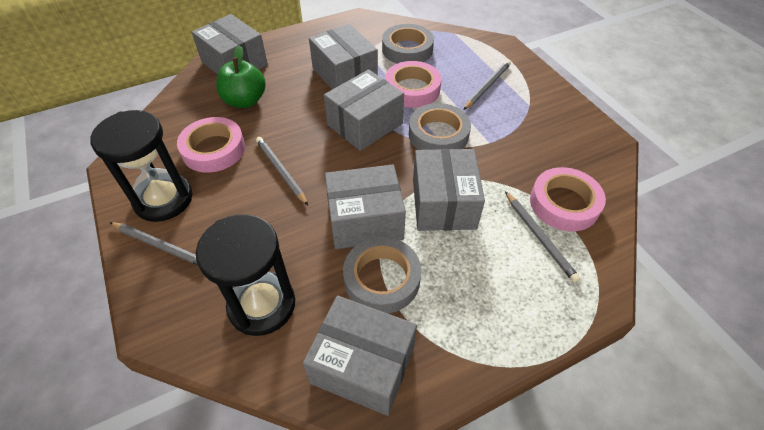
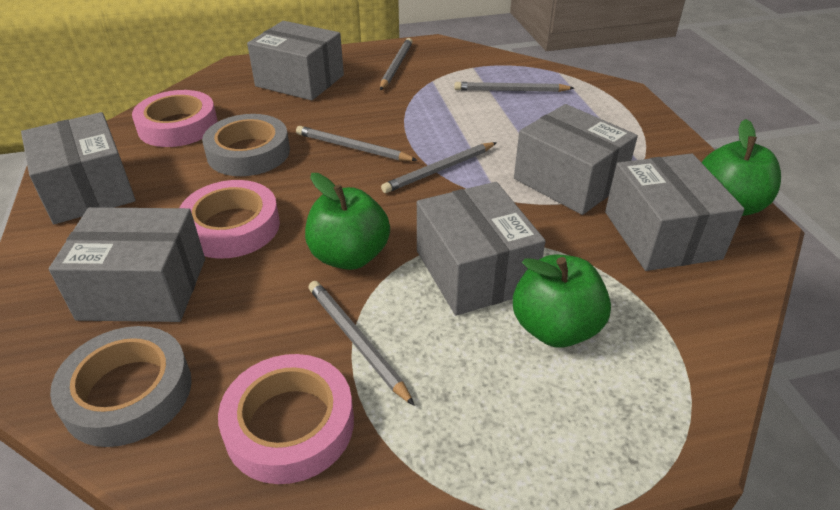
black hourglass: 2 -> 0
green apple: 1 -> 3
grey pencil: 4 -> 5
grey tape: 3 -> 2

